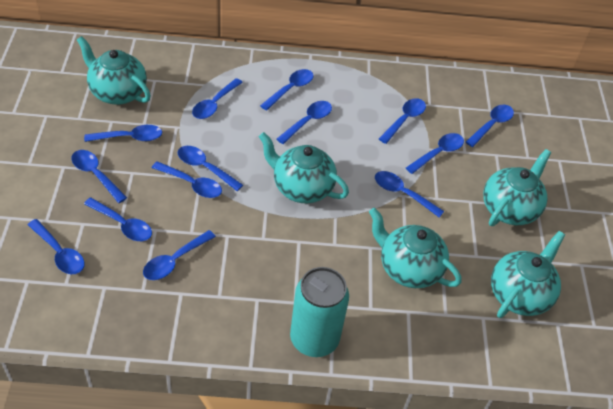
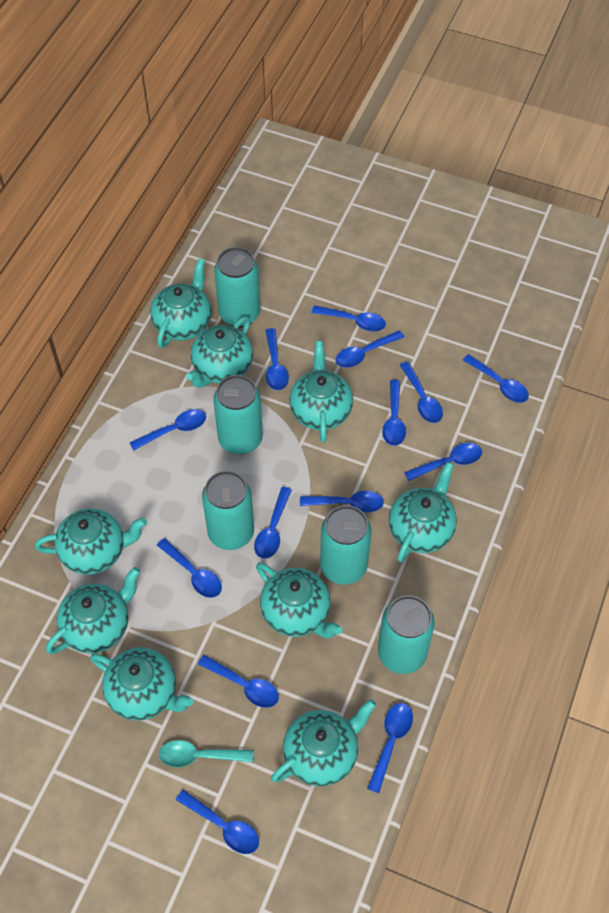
turquoise can: 1 -> 5
turquoise spoon: 0 -> 1
turquoise teapot: 5 -> 9

